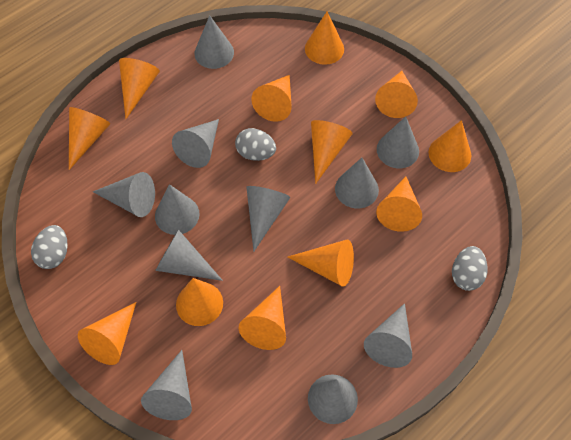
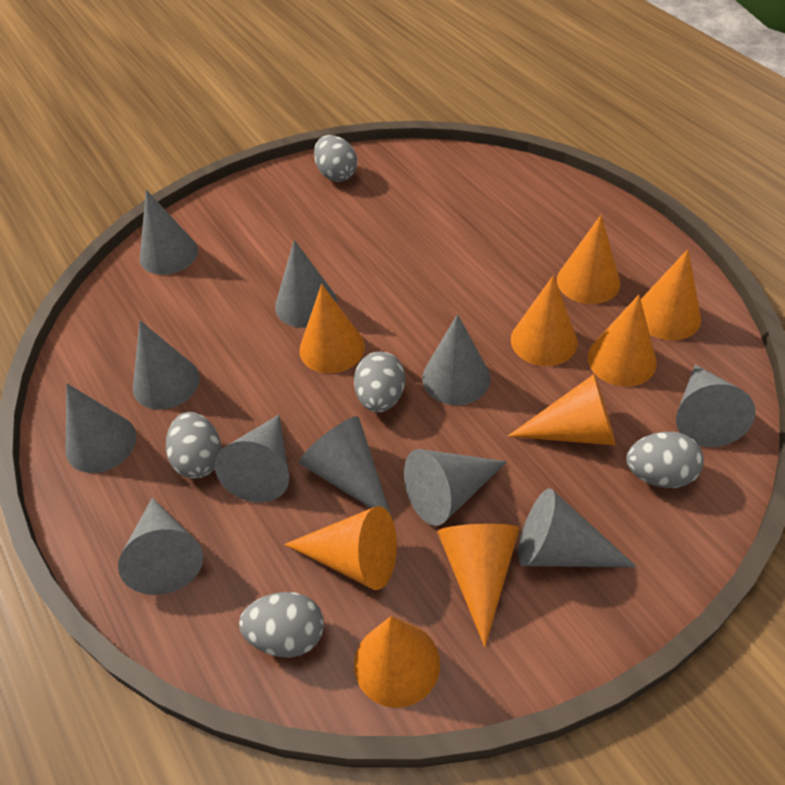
grey egg: 3 -> 5
orange cone: 12 -> 9

